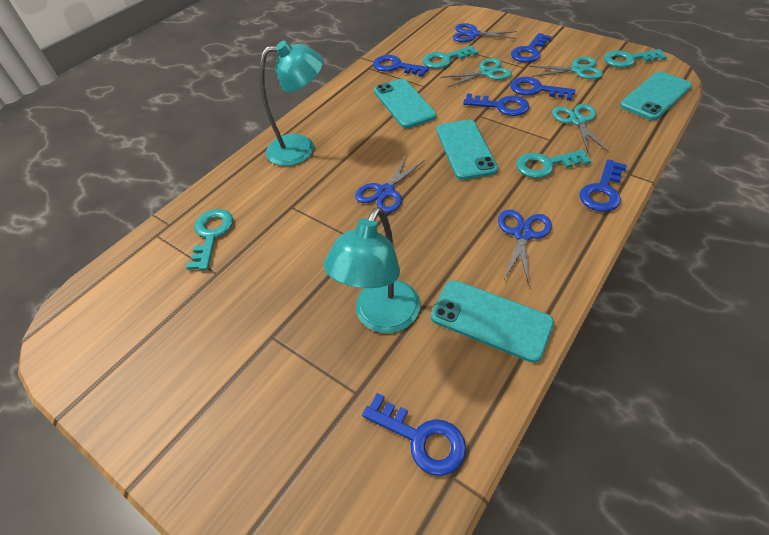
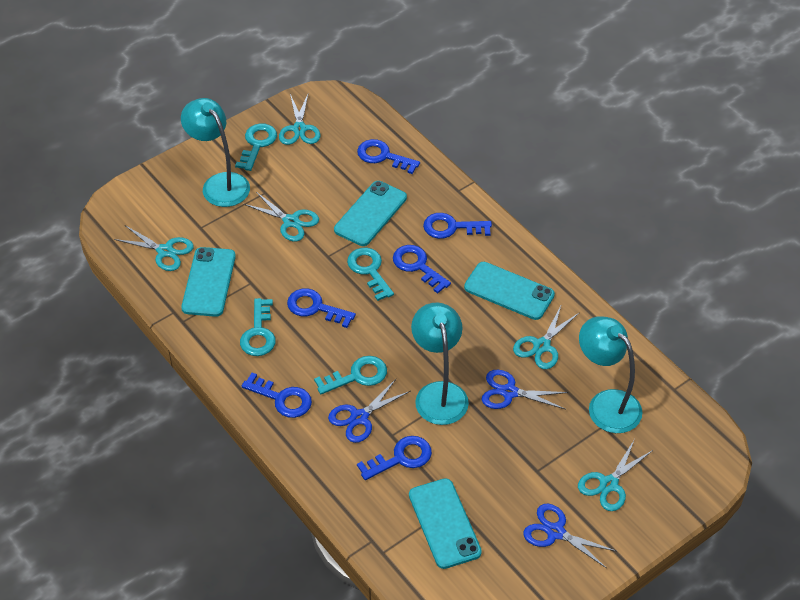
turquoise lamp: 2 -> 3
turquoise scissors: 3 -> 5

